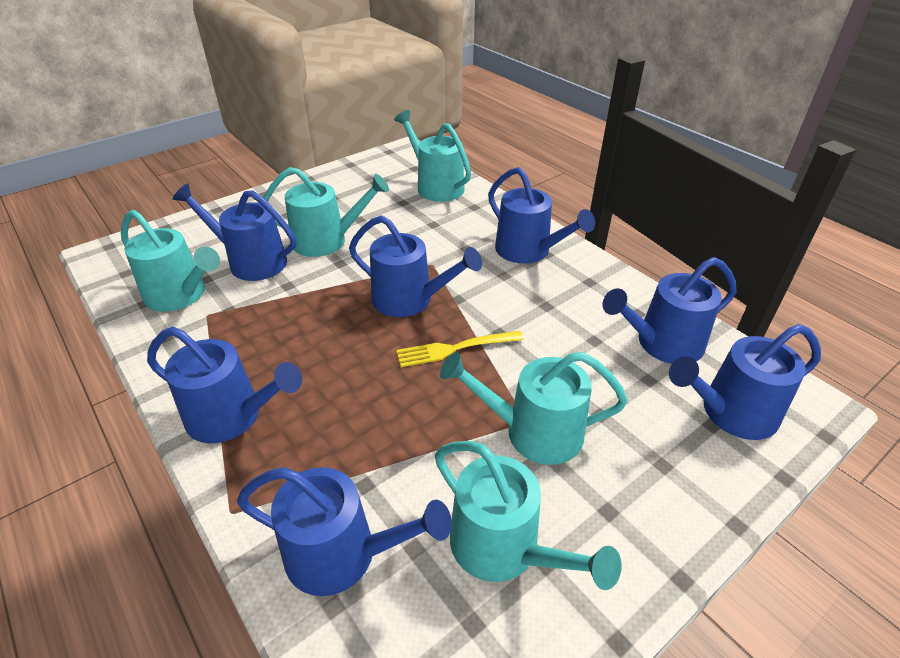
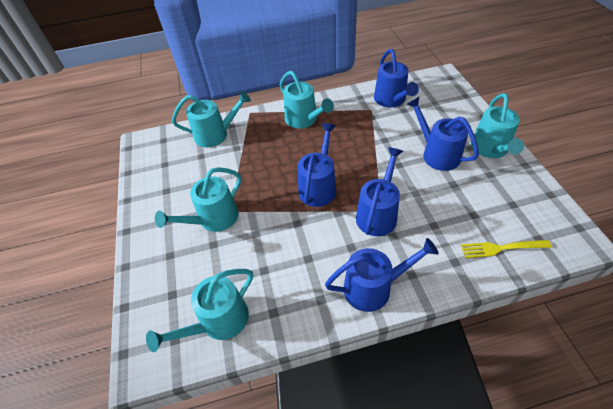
blue watering can: 7 -> 5

